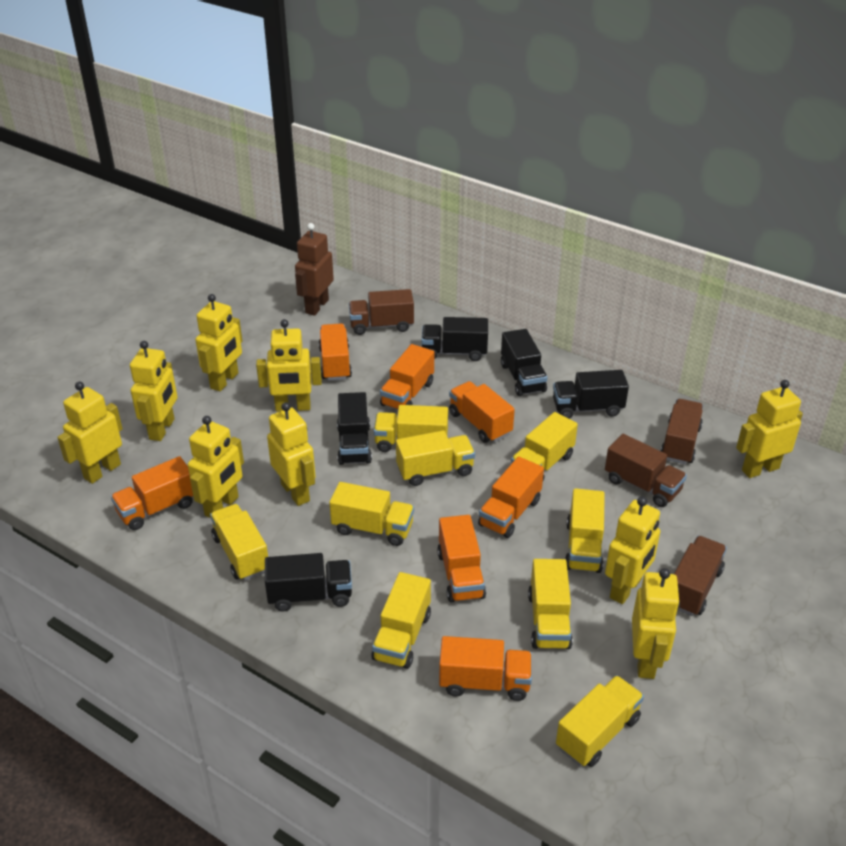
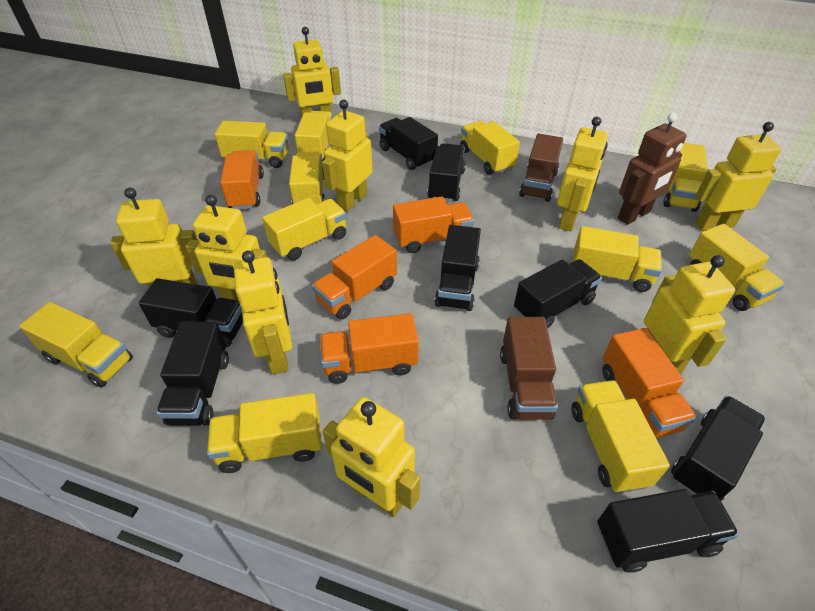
black truck: 5 -> 8
brown truck: 4 -> 2
orange truck: 7 -> 5
yellow truck: 9 -> 11

